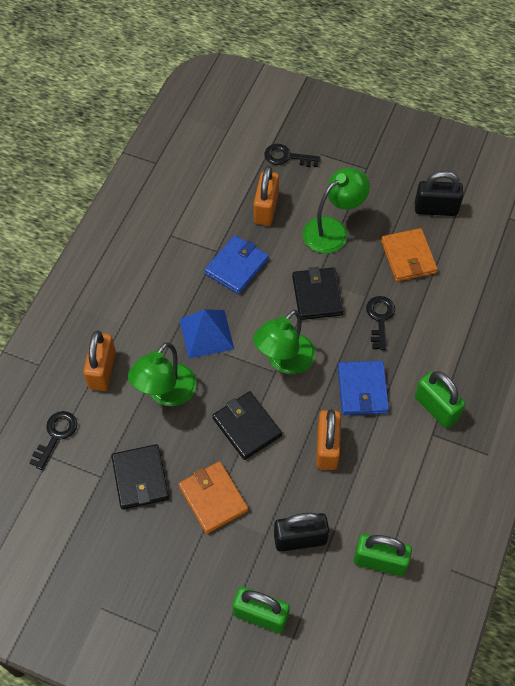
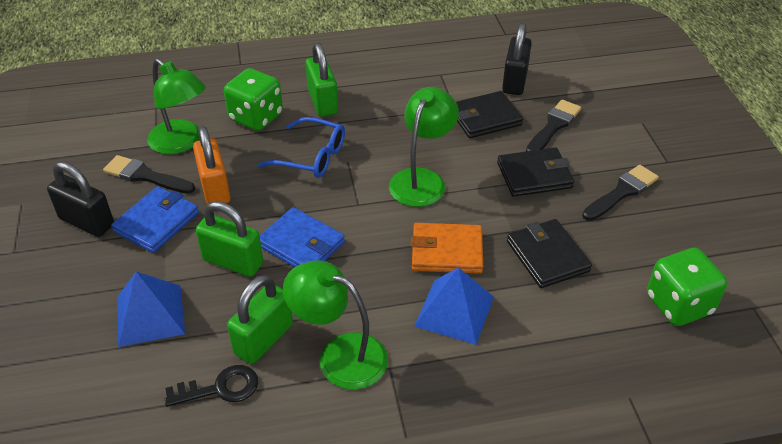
black brush: 0 -> 3
black key: 3 -> 1
blue glasses: 0 -> 1
blue pyramid: 1 -> 2
green dice: 0 -> 2
orange padlock: 3 -> 1
orange wallet: 2 -> 1

